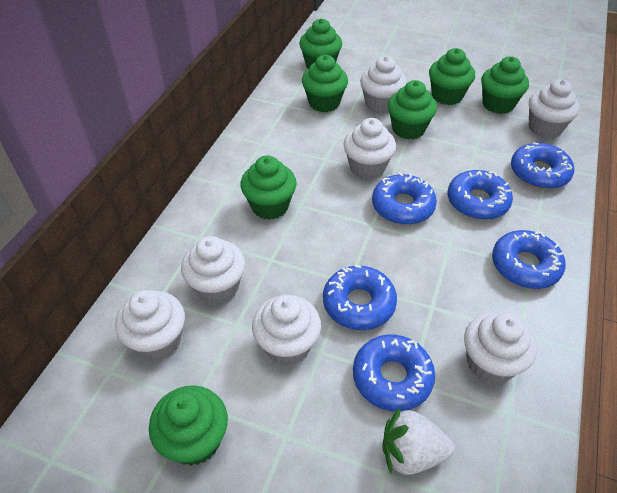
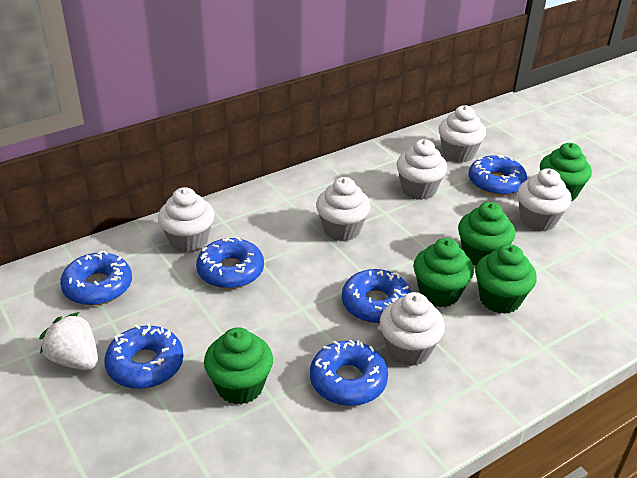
green cupcake: 7 -> 5
white cupcake: 7 -> 6

